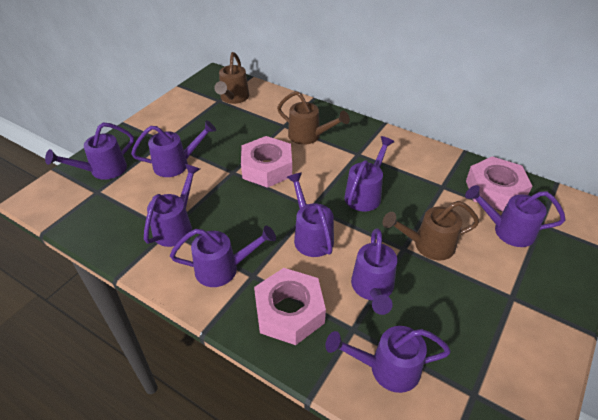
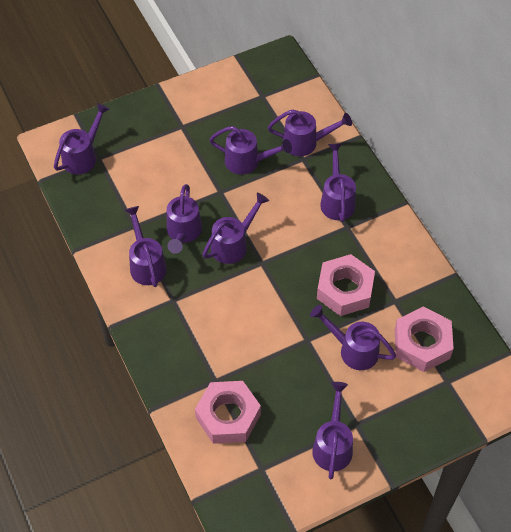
brown watering can: 3 -> 0

